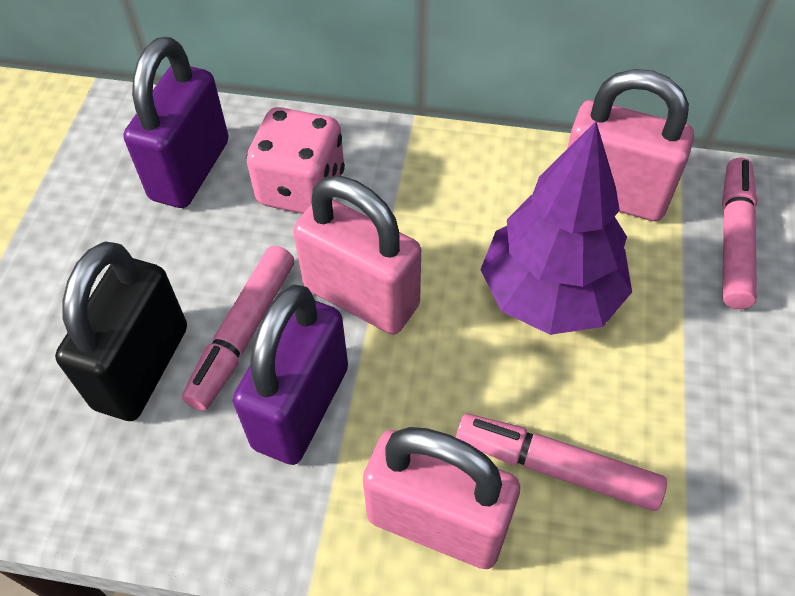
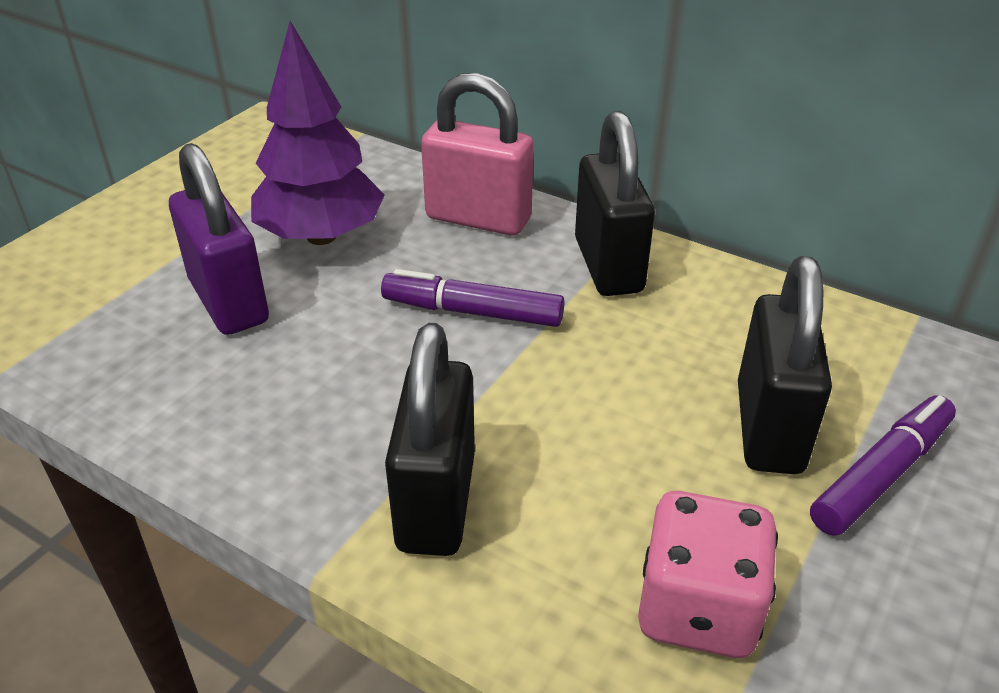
black padlock: 1 -> 3
pink marker: 3 -> 0
pink padlock: 3 -> 1
purple marker: 0 -> 2
purple padlock: 2 -> 1

